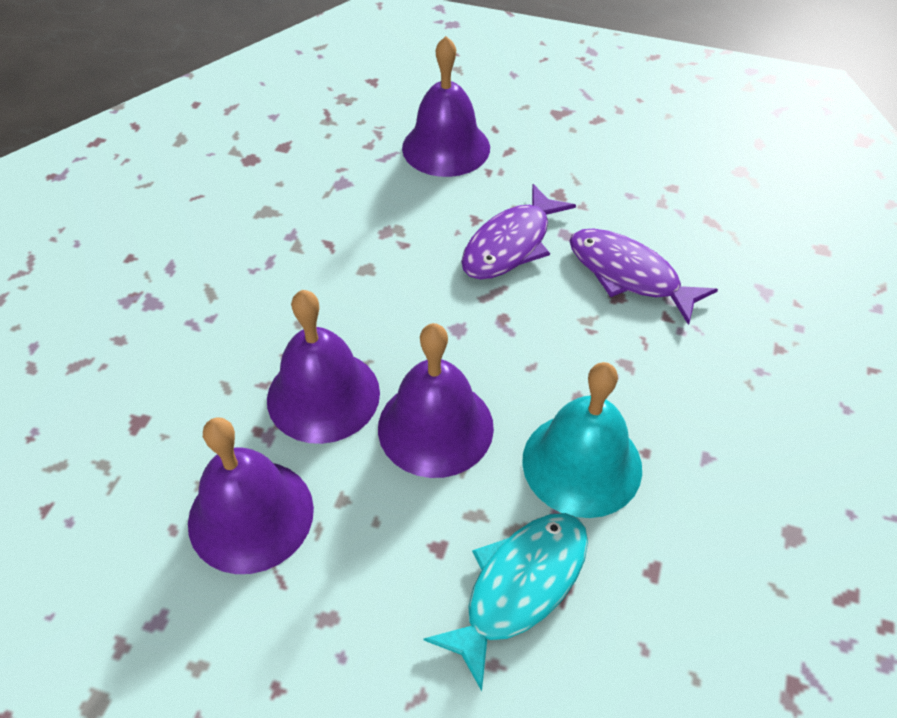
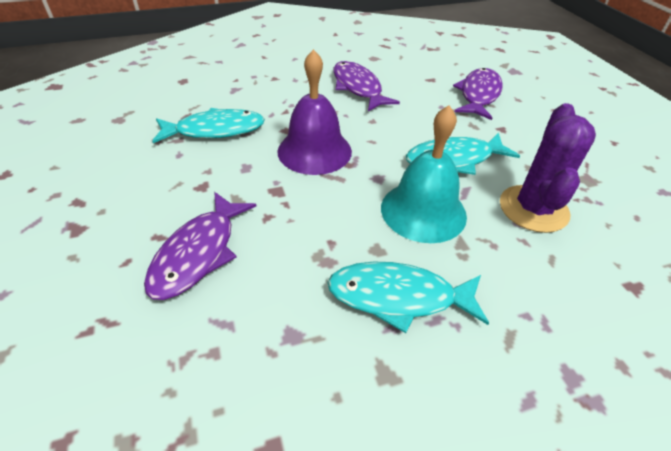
purple bell: 4 -> 1
purple cactus: 0 -> 1
purple fish: 2 -> 3
turquoise fish: 1 -> 3

